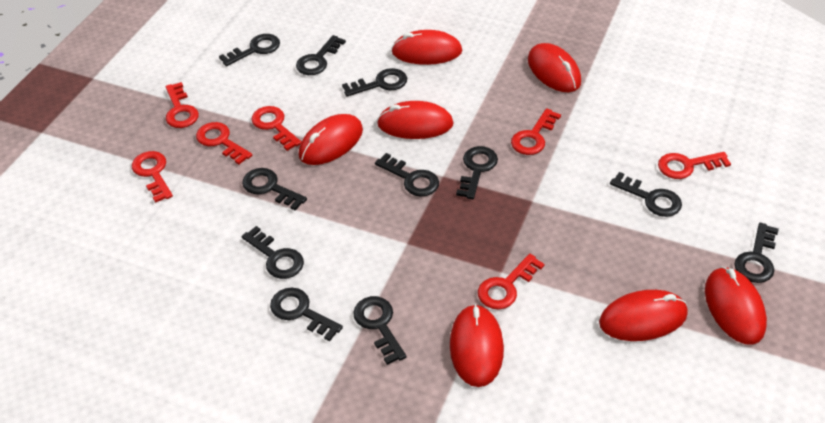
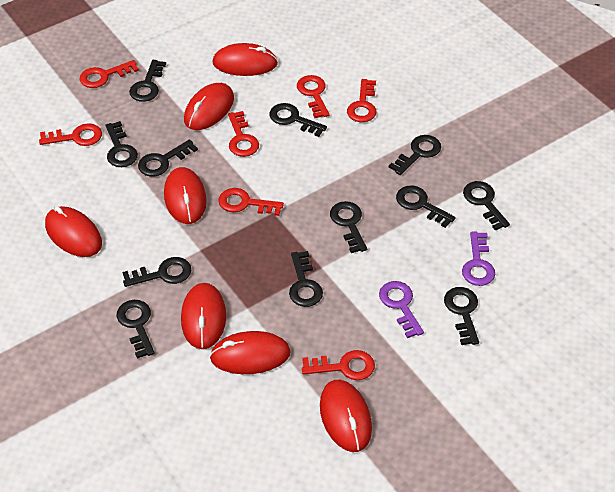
black key: 11 -> 12
purple key: 0 -> 2

